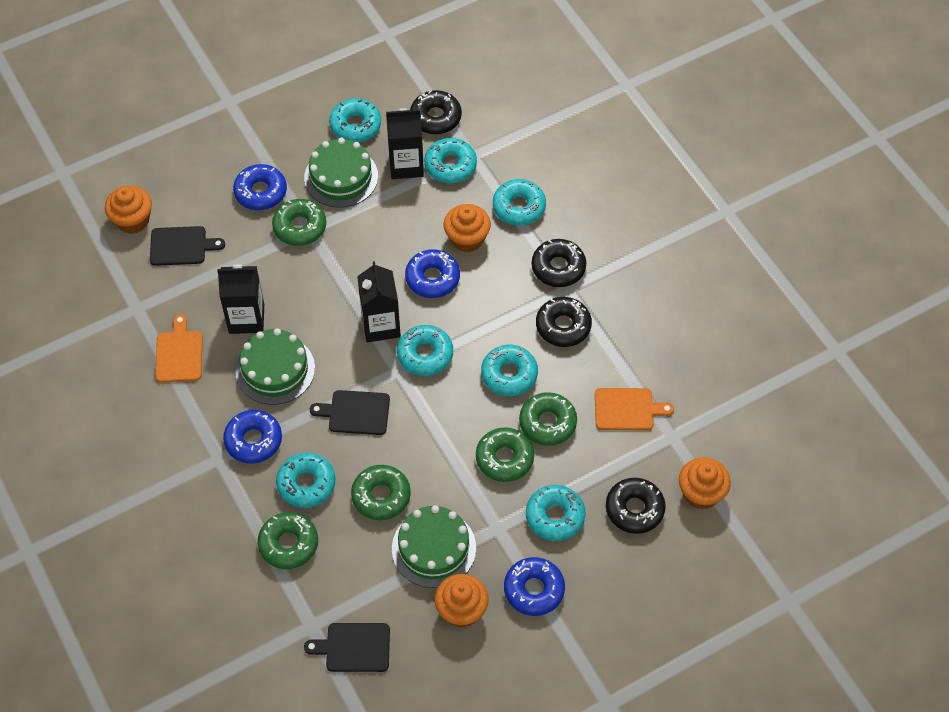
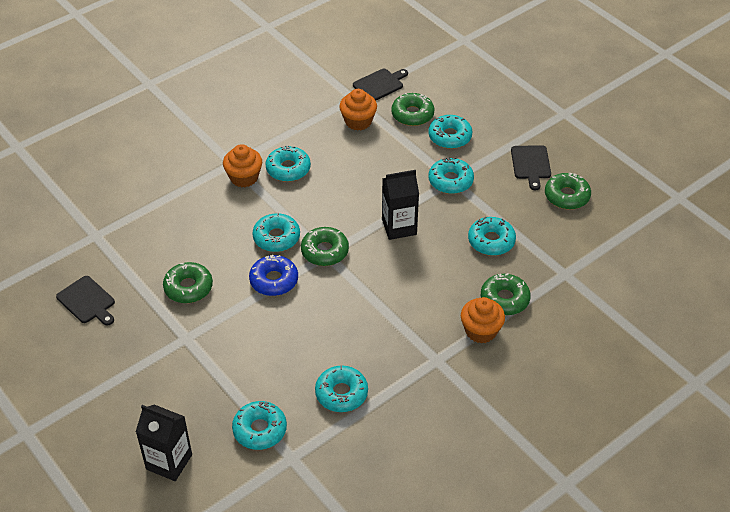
black carton: 3 -> 2
black donut: 4 -> 0
blue donut: 4 -> 1
green cake: 3 -> 0
orange cupcake: 4 -> 3
orange cutting board: 2 -> 0

